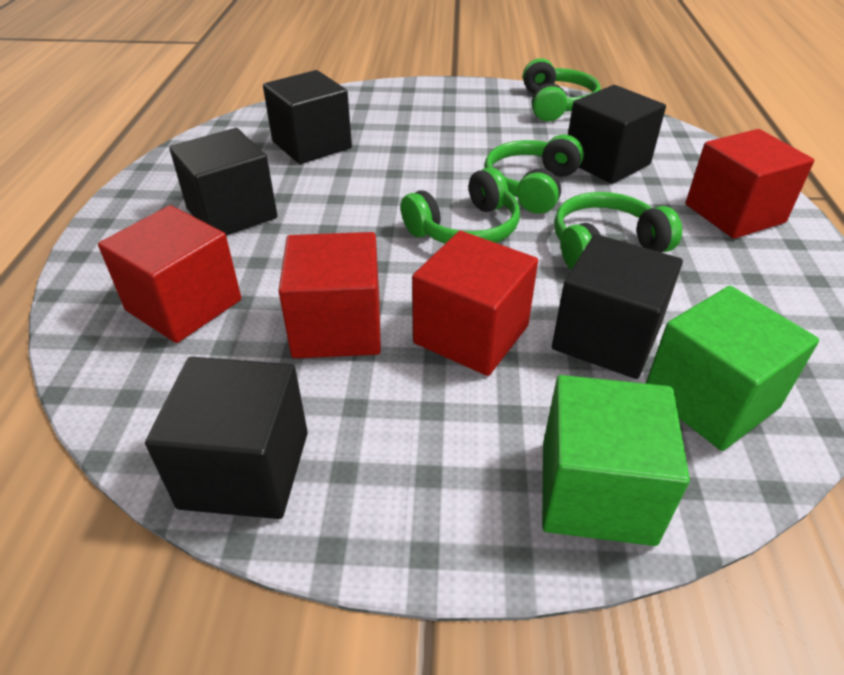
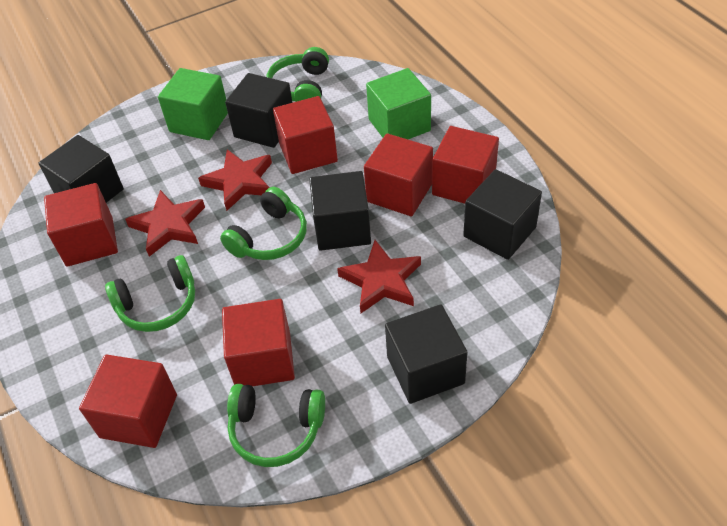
red cube: 4 -> 6
red star: 0 -> 3

